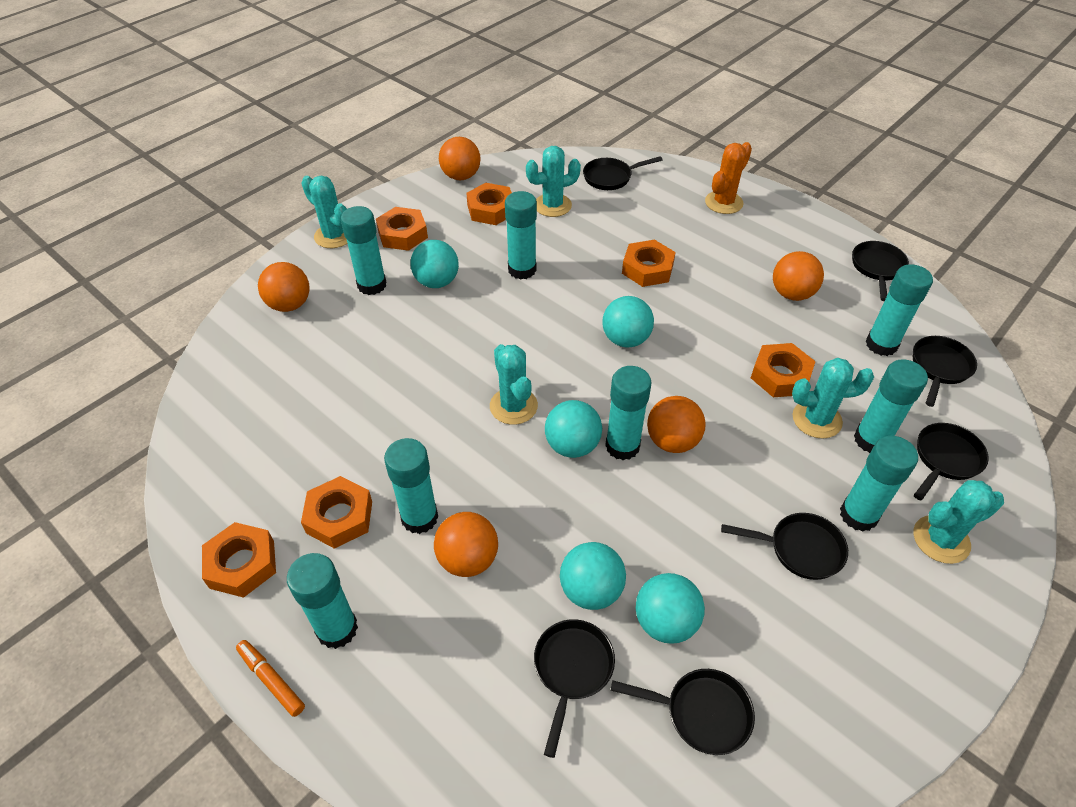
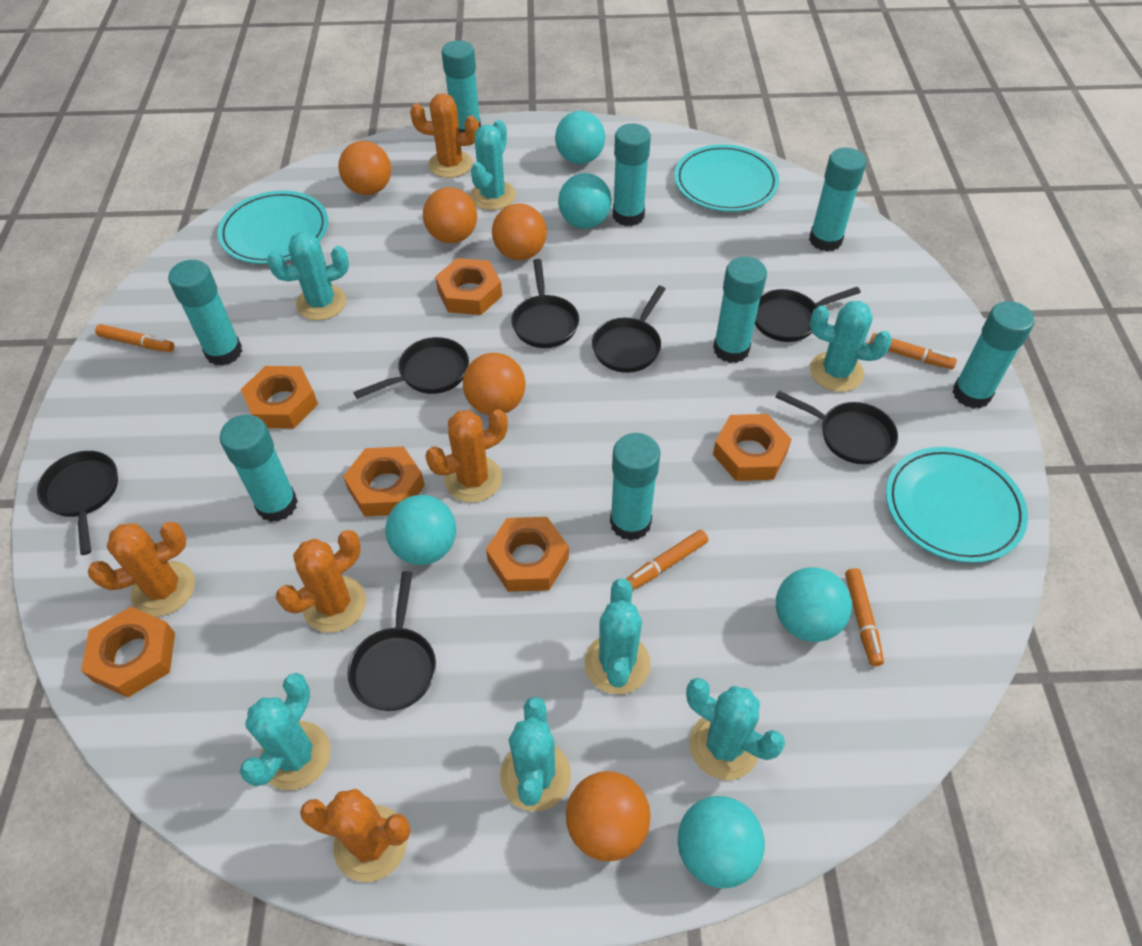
orange cactus: 1 -> 5
orange marker: 1 -> 4
turquoise cactus: 5 -> 7
turquoise plate: 0 -> 3

